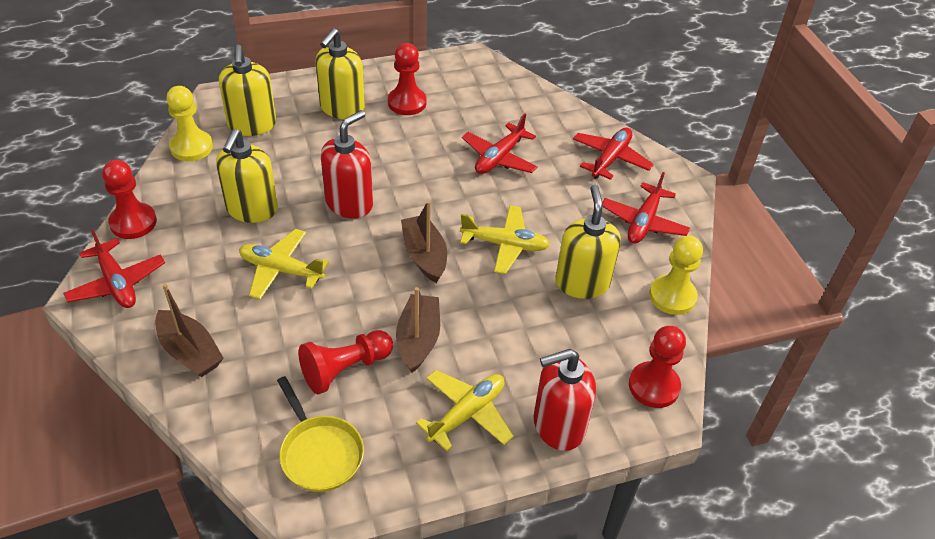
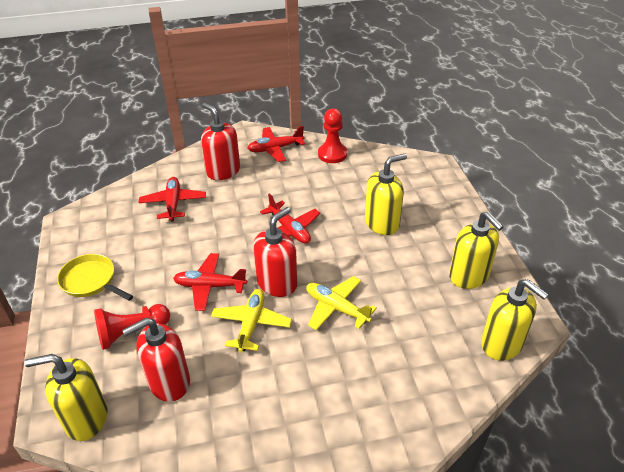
brown boat: 3 -> 0
red pawn: 4 -> 2
red soap dispenser: 2 -> 3
yellow pawn: 2 -> 0
yellow plane: 3 -> 2

